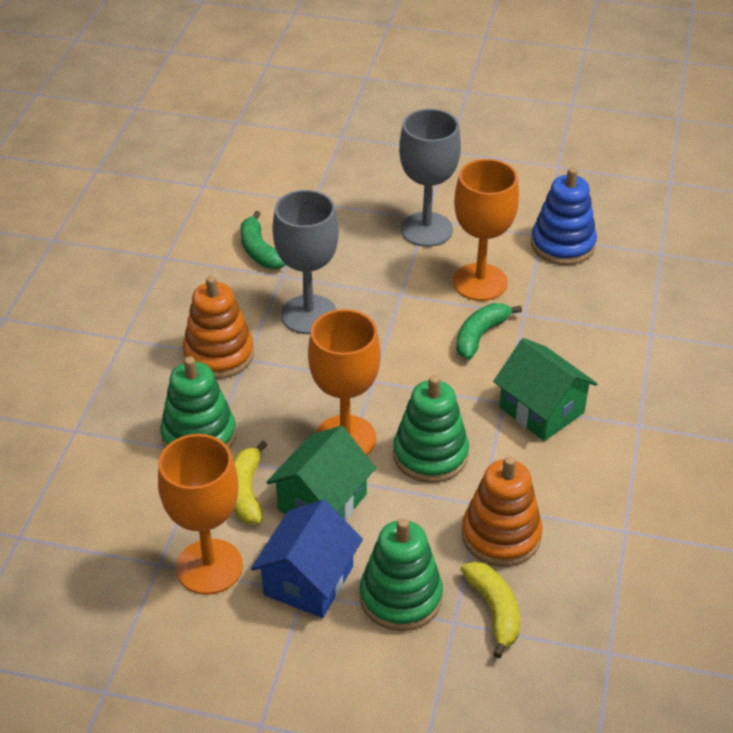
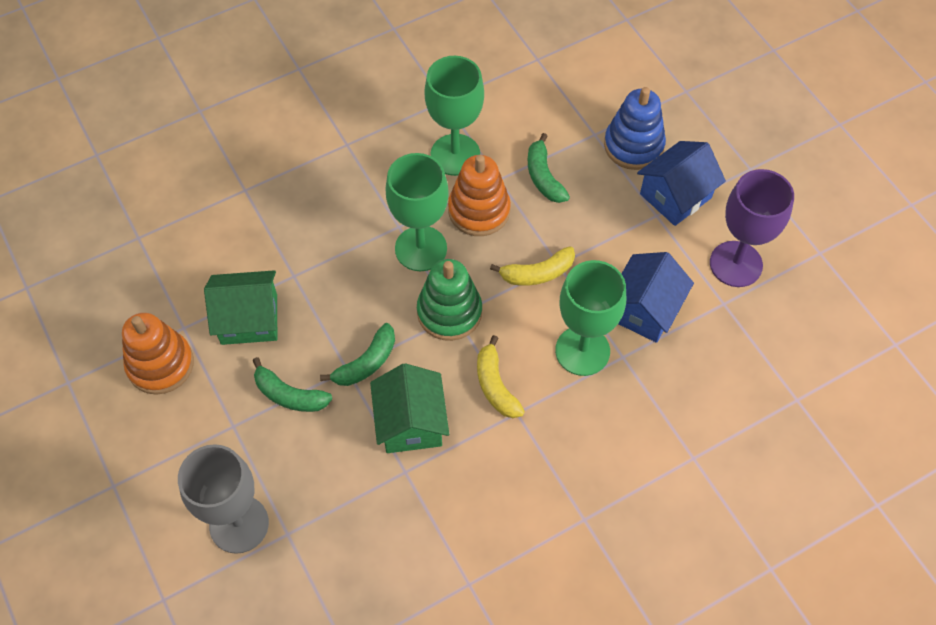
blue house: 1 -> 2
green banana: 2 -> 3
green goblet: 0 -> 3
green stacking toy: 3 -> 1
grey goblet: 2 -> 1
orange goblet: 3 -> 0
purple goblet: 0 -> 1

